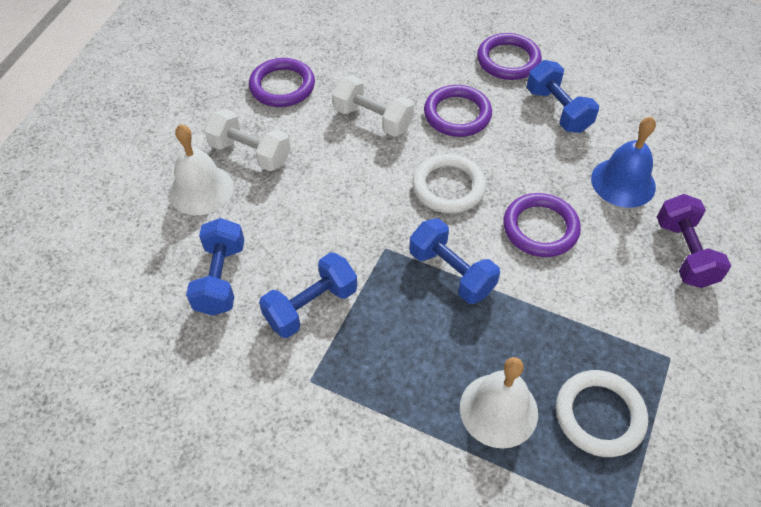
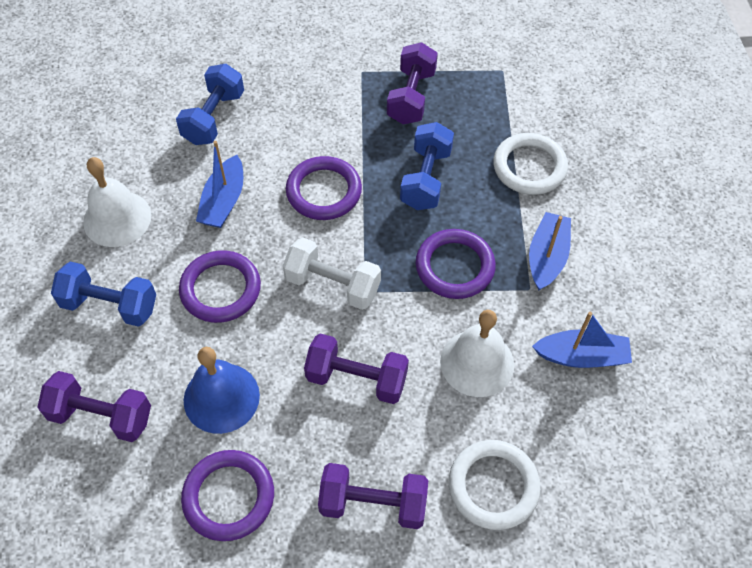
blue boat: 0 -> 3
blue dumbbell: 4 -> 3
purple dumbbell: 1 -> 4
white dumbbell: 2 -> 1

